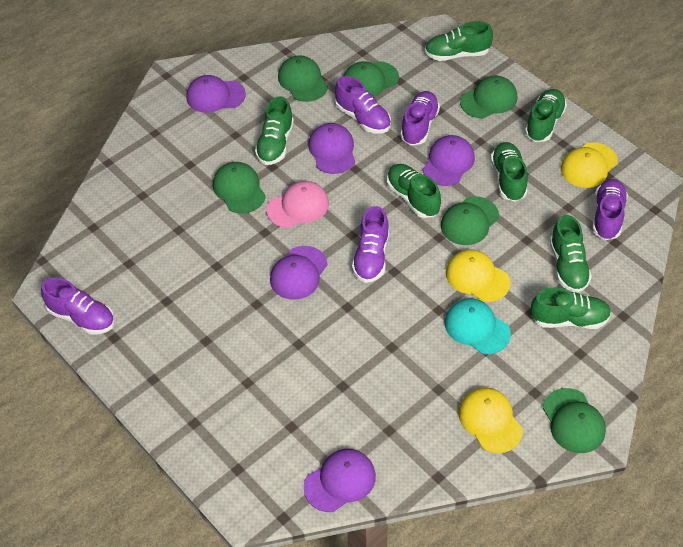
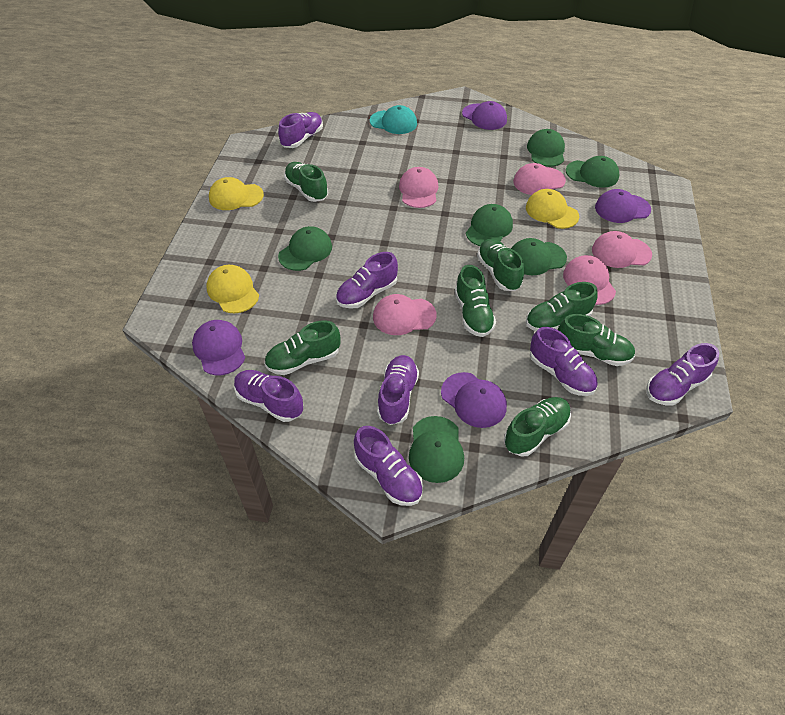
pink cap: 1 -> 5
purple cap: 5 -> 4
purple shoe: 5 -> 7

